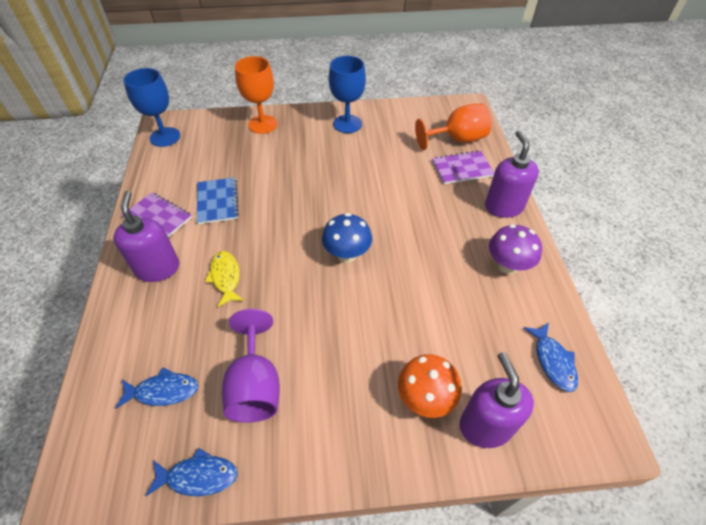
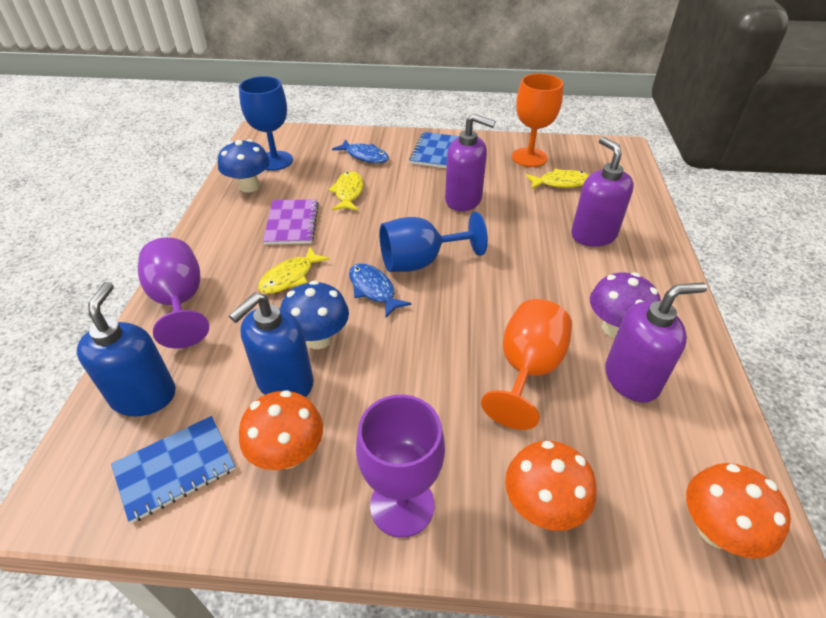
blue fish: 3 -> 2
blue mushroom: 1 -> 2
blue notebook: 1 -> 2
blue soap dispenser: 0 -> 2
orange mushroom: 1 -> 3
purple goblet: 1 -> 2
purple notebook: 2 -> 1
yellow fish: 1 -> 3

